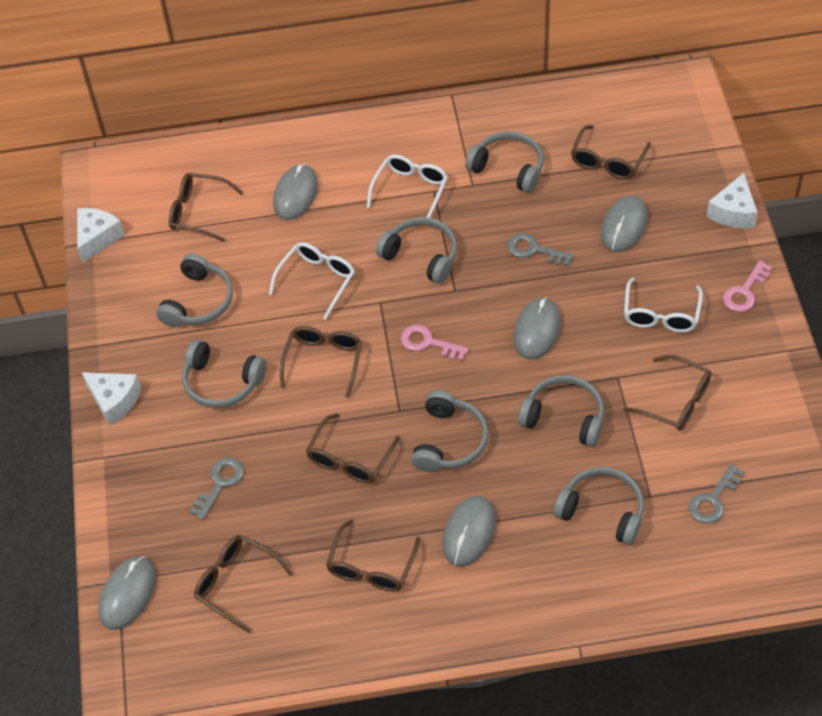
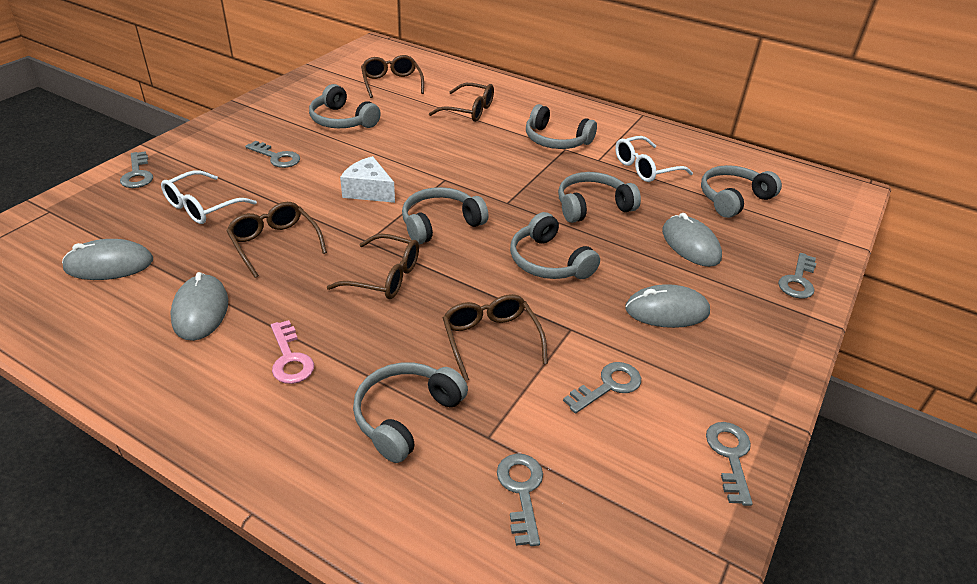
brown glasses: 7 -> 5
grey key: 3 -> 6
grey mouse: 5 -> 4
pink key: 2 -> 1
white cheese: 3 -> 1
white glasses: 3 -> 2

